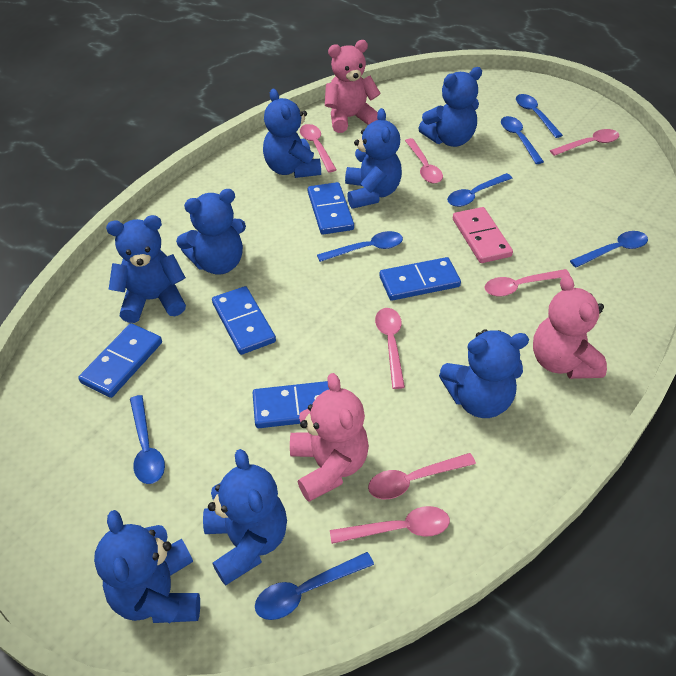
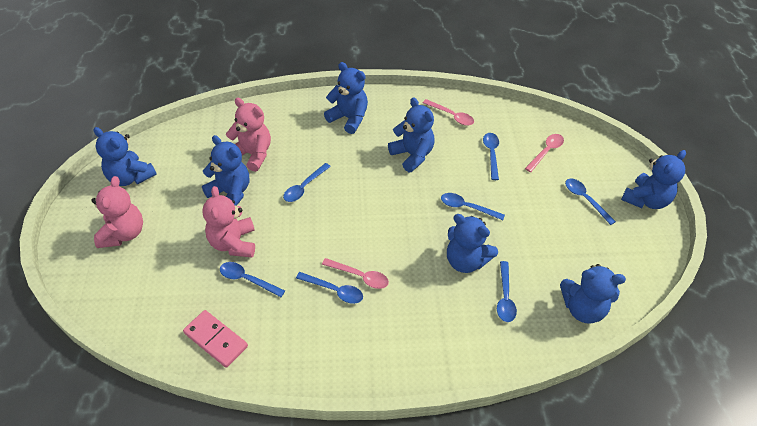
blue domino: 5 -> 0
blue teddy bear: 8 -> 7
pink spoon: 7 -> 3

